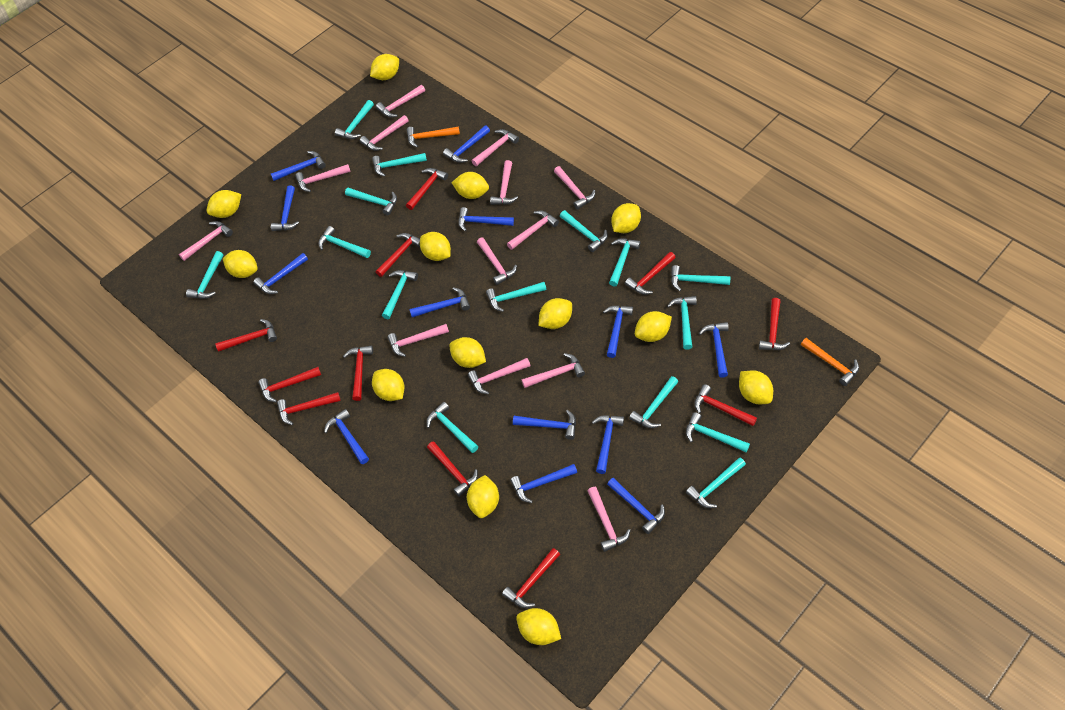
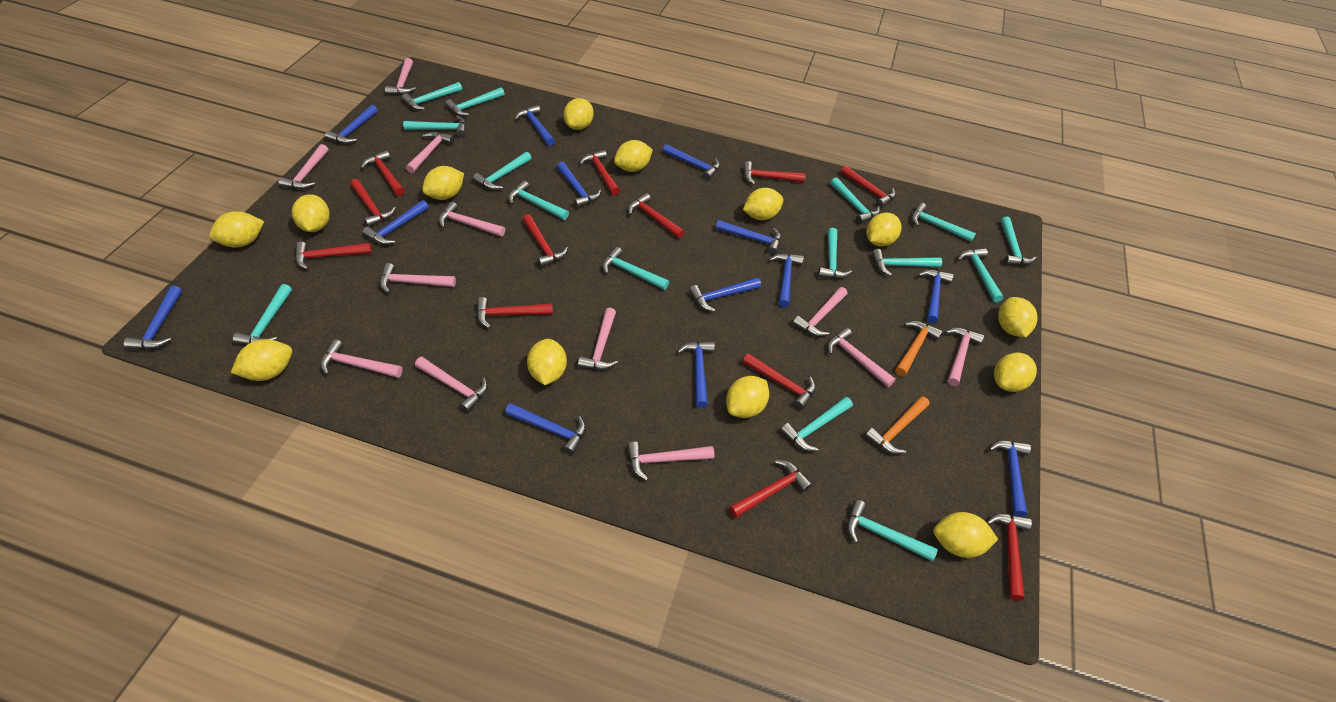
pink hammer: 13 -> 12
red hammer: 11 -> 12

